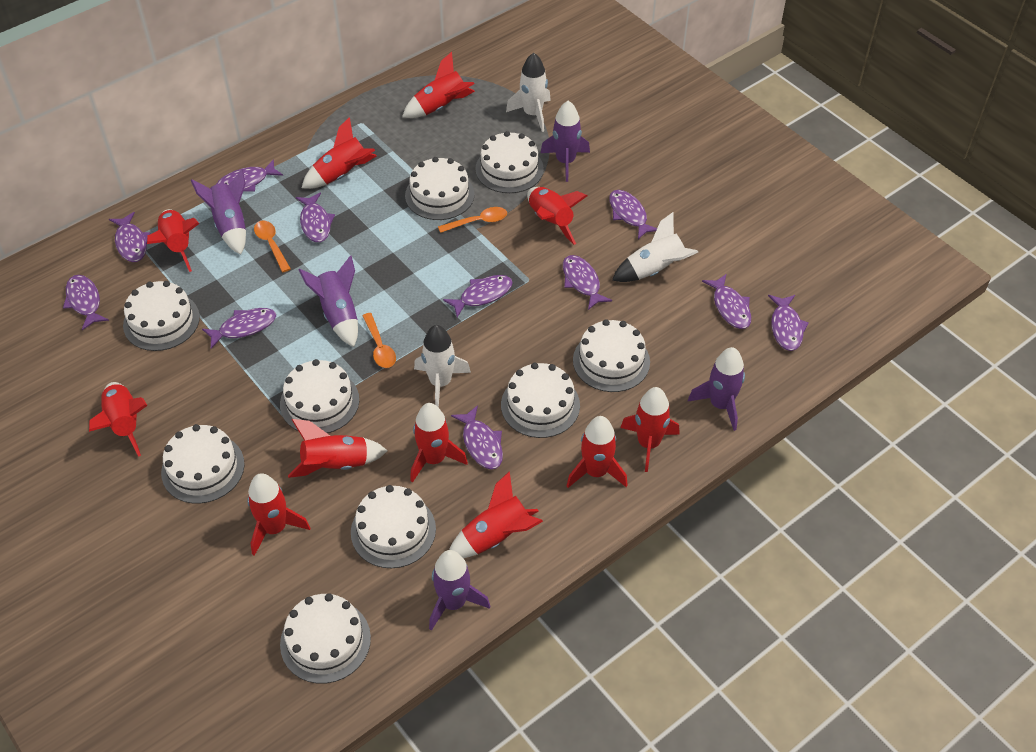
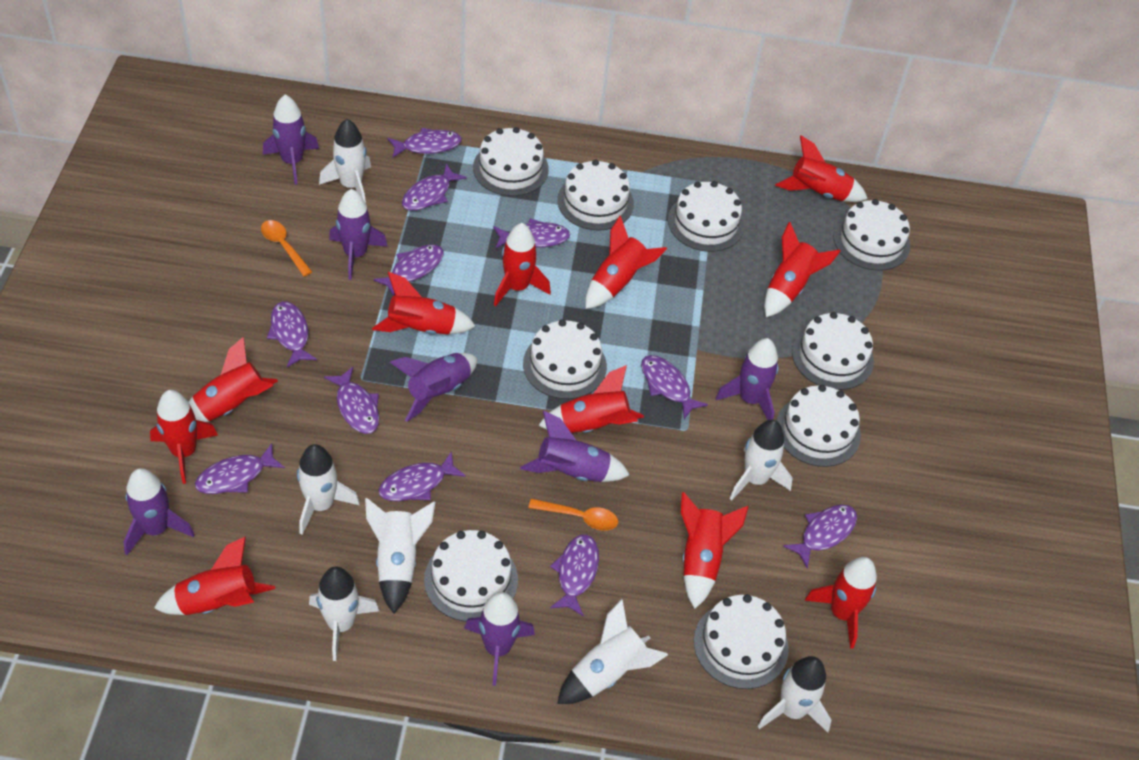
orange spoon: 3 -> 2
purple rocket: 5 -> 7
white rocket: 3 -> 7

